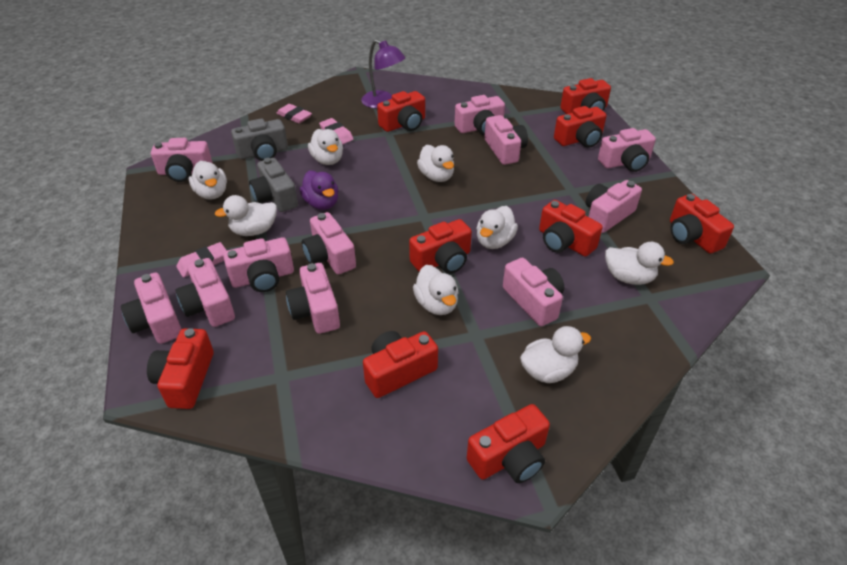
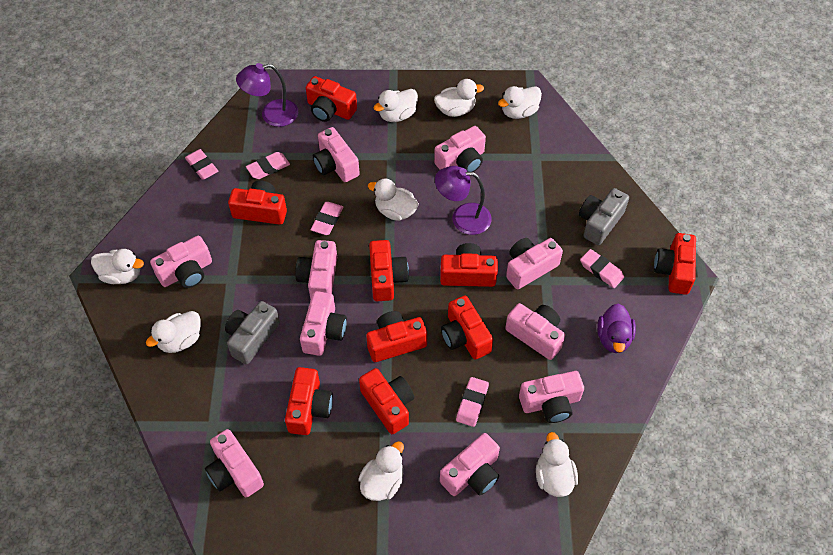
pink camera: 11 -> 10
pink eraser: 3 -> 5
purple lamp: 1 -> 2

